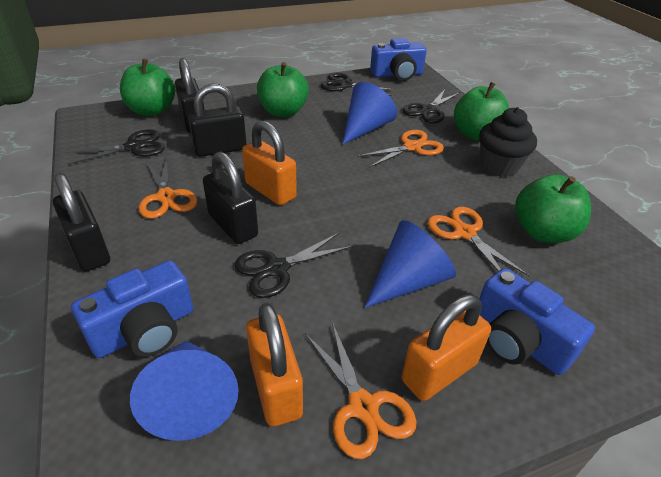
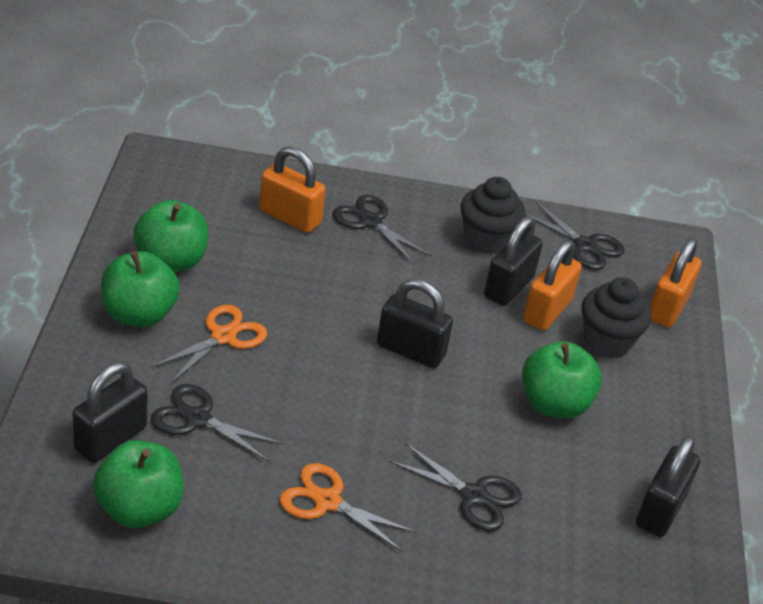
black cupcake: 1 -> 2
blue camera: 3 -> 0
blue cone: 3 -> 0
orange scissors: 4 -> 2

